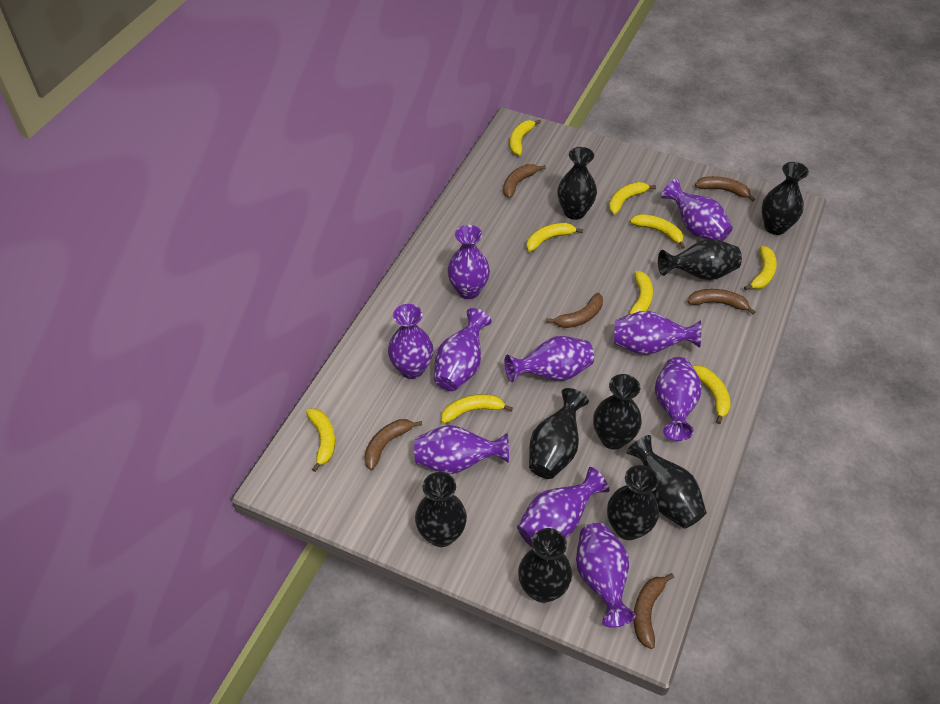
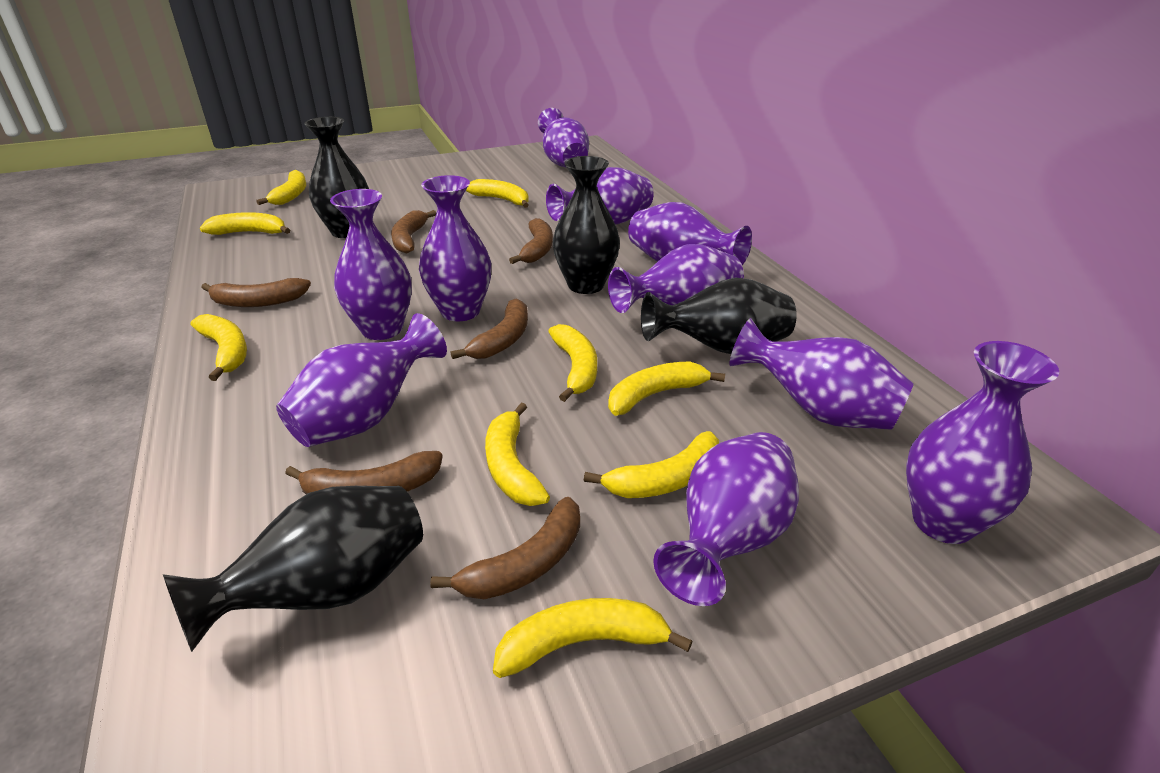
black vase: 9 -> 4

